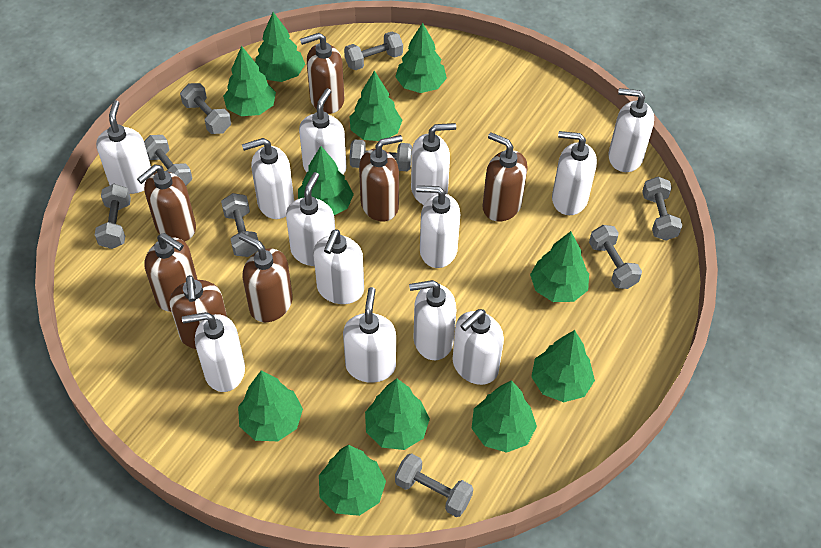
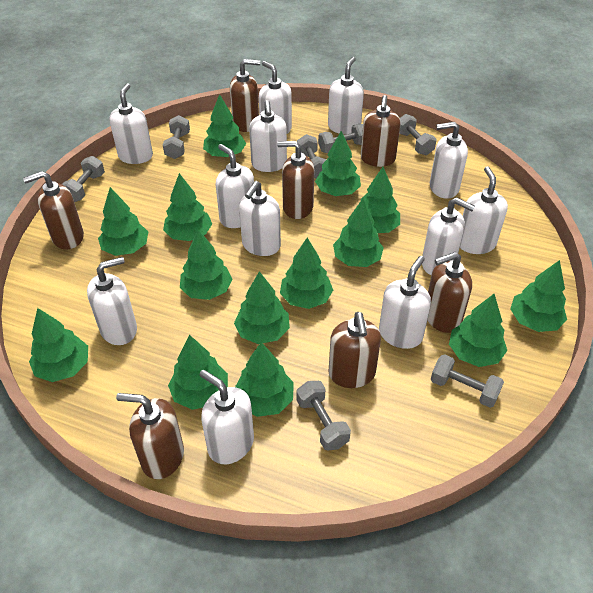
green tree: 11 -> 14
grey dumbbell: 9 -> 7
white soap dispenser: 13 -> 12

